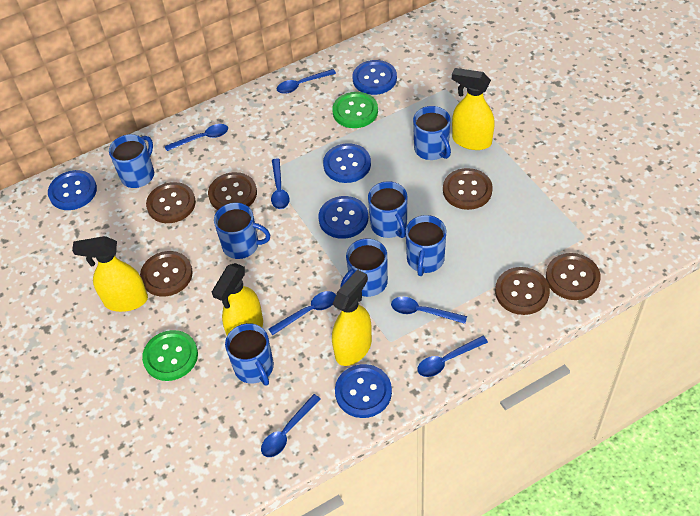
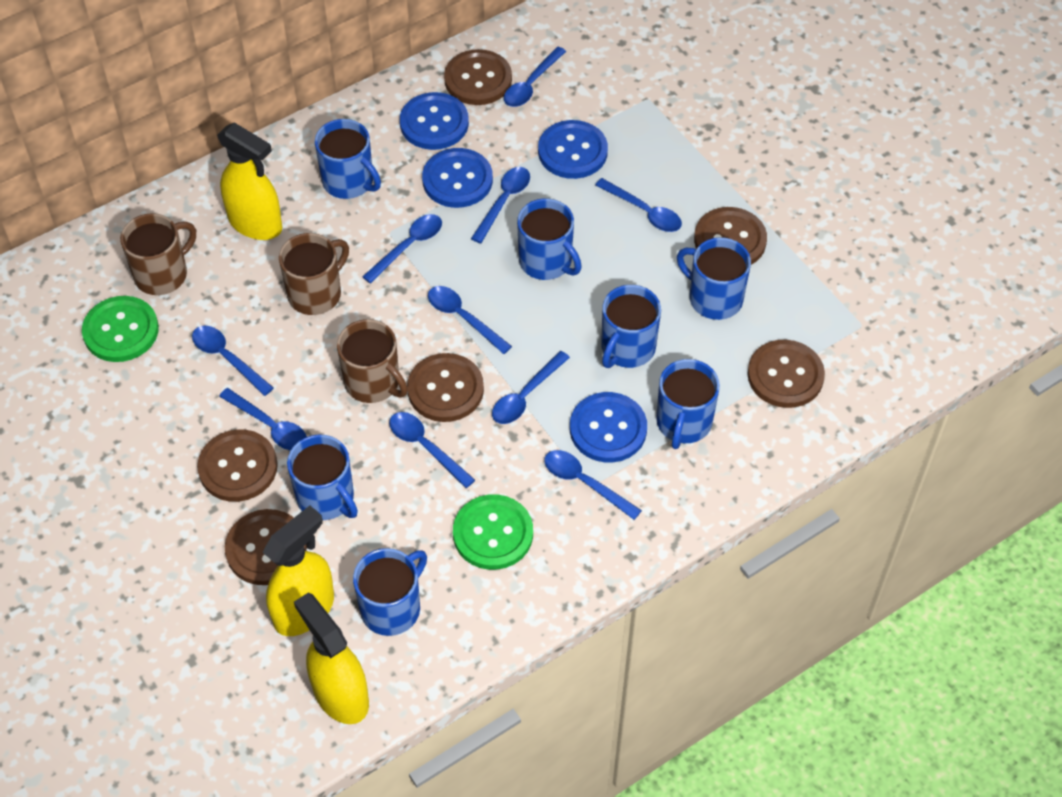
blue button: 5 -> 4
blue spoon: 7 -> 10
brown mug: 0 -> 3
yellow spray bottle: 4 -> 3

